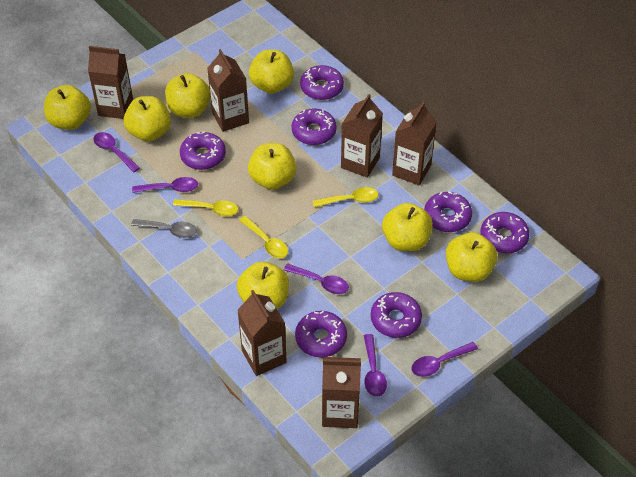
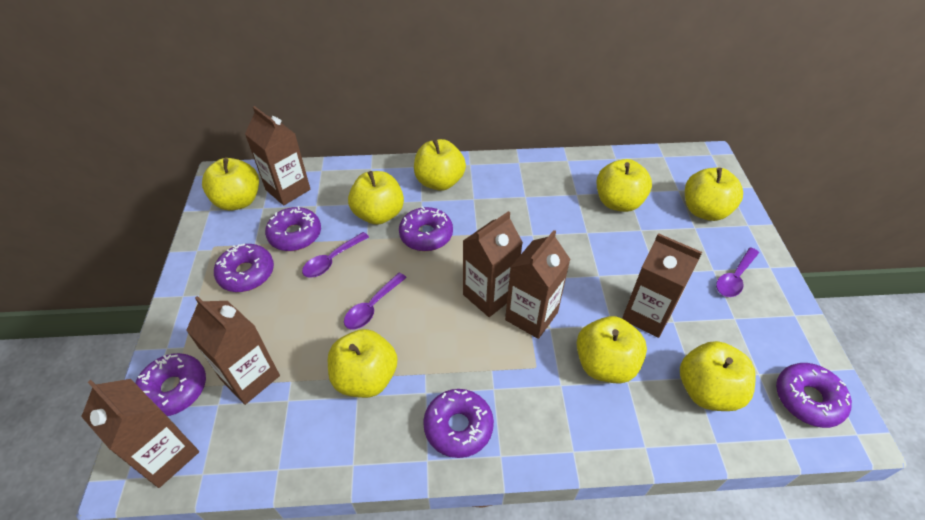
grey spoon: 1 -> 0
purple donut: 7 -> 6
purple spoon: 5 -> 3
yellow spoon: 3 -> 0

